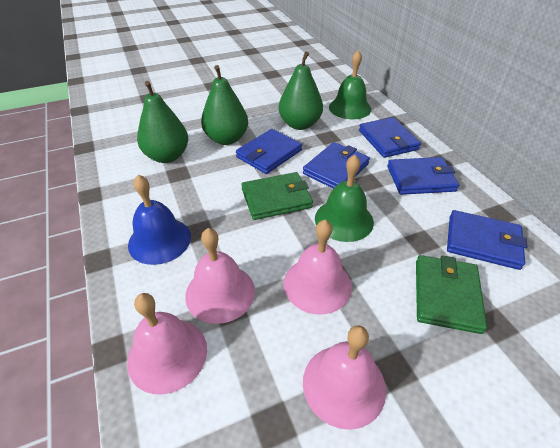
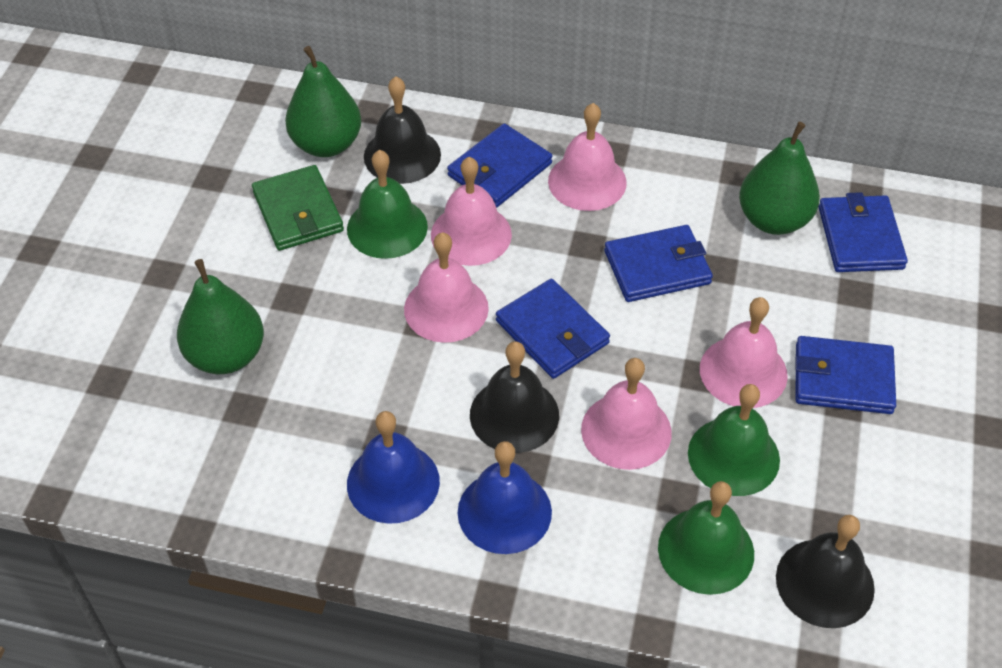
black bell: 0 -> 3
blue bell: 1 -> 2
green bell: 2 -> 3
green wallet: 2 -> 1
pink bell: 4 -> 5

